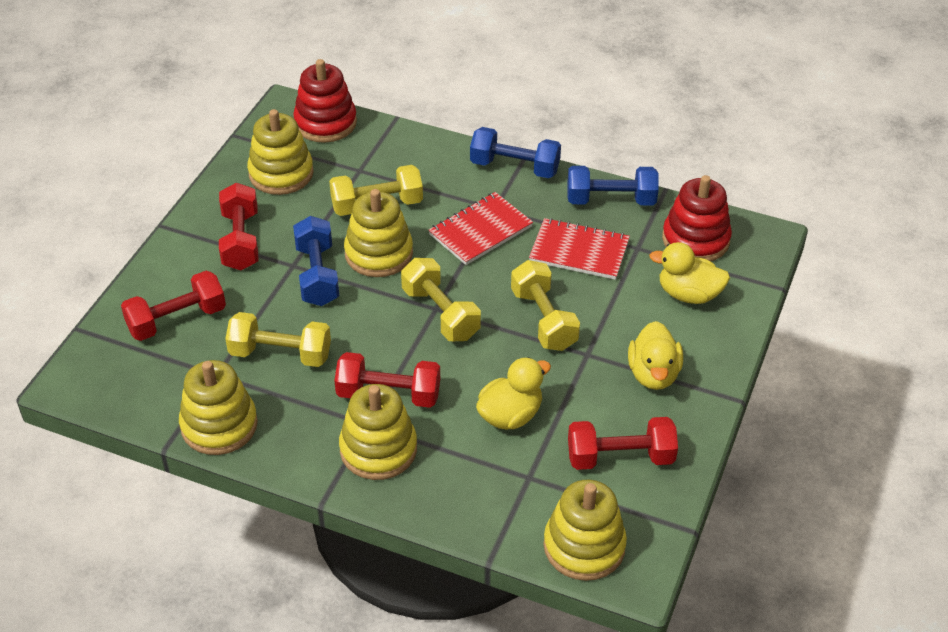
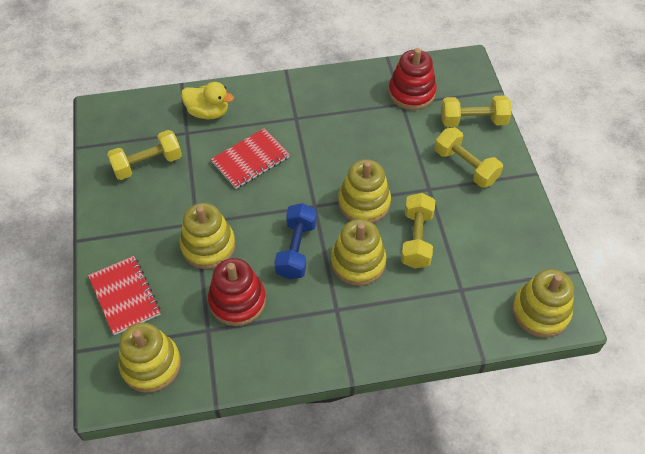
blue dumbbell: 3 -> 1
red dumbbell: 4 -> 0
yellow duck: 3 -> 1

